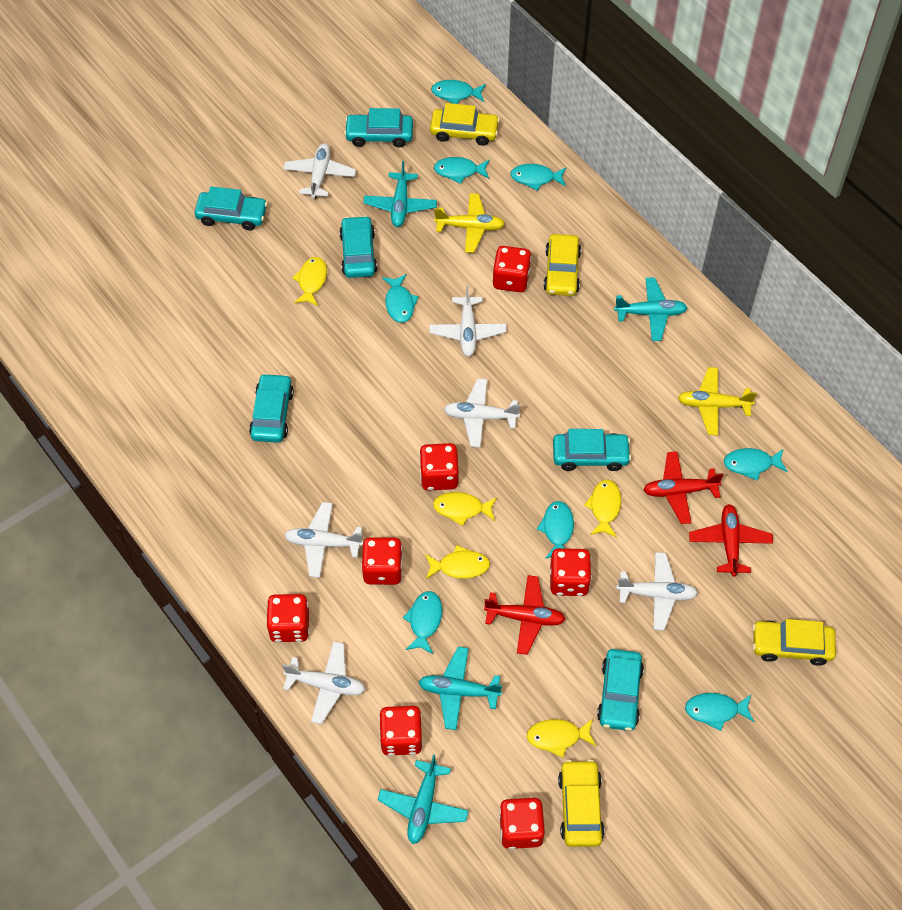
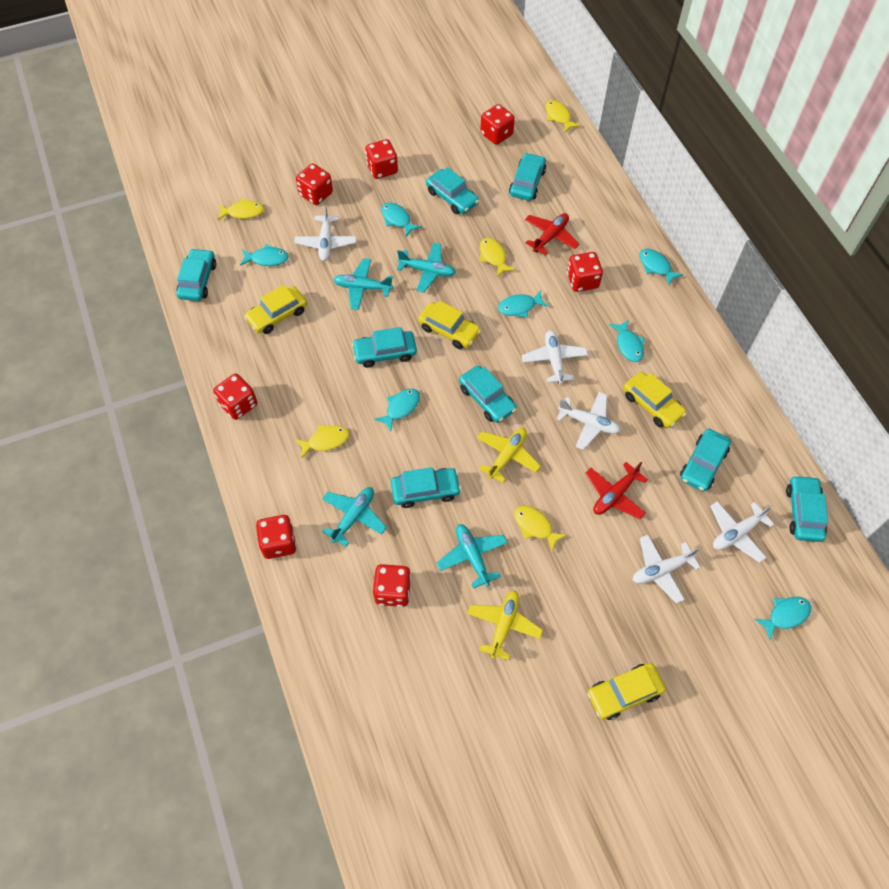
red plane: 3 -> 2
turquoise car: 6 -> 8
turquoise fish: 8 -> 7
white plane: 6 -> 5

